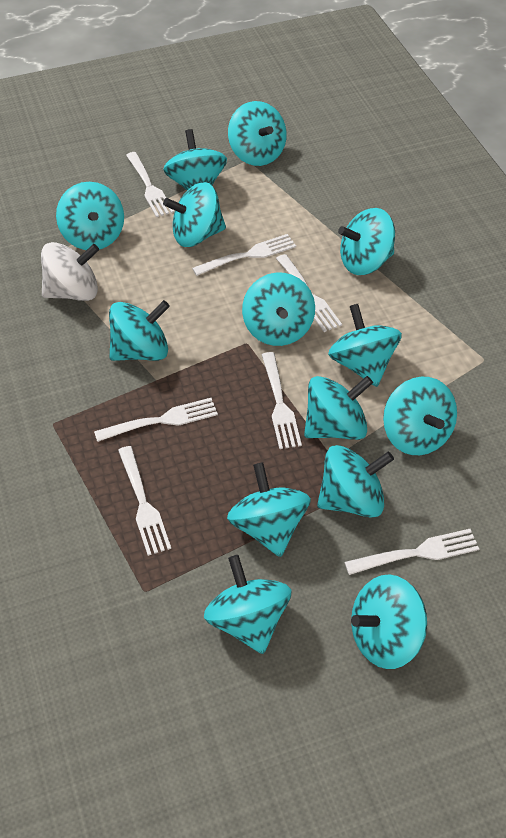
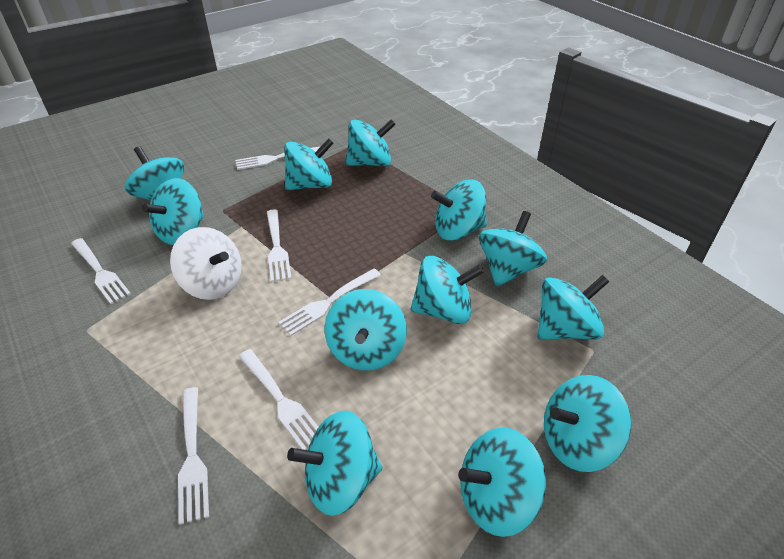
turquoise spinning top: 14 -> 12
white fork: 7 -> 6

